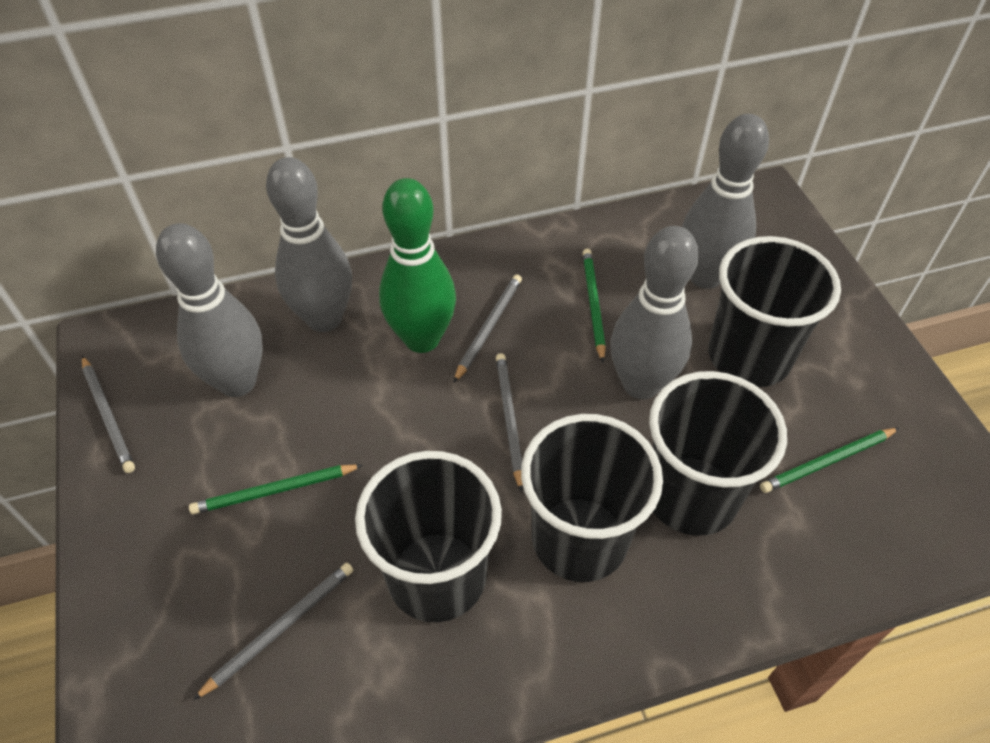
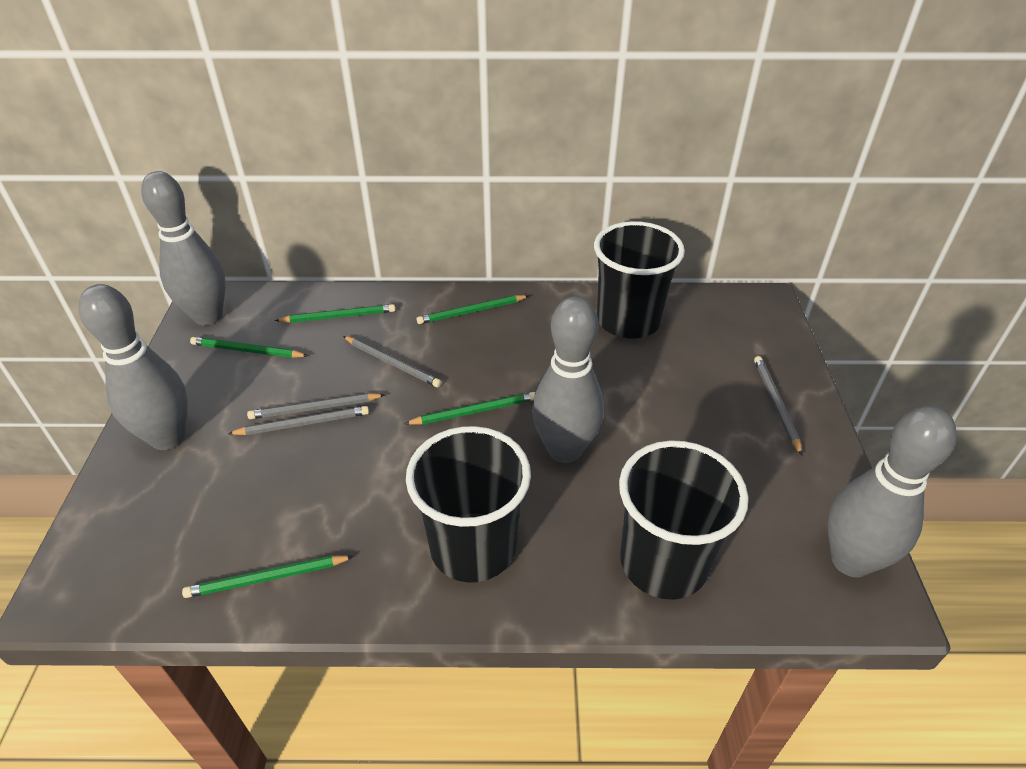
black cup: 4 -> 3
green bowling pin: 1 -> 0
green pencil: 3 -> 5

